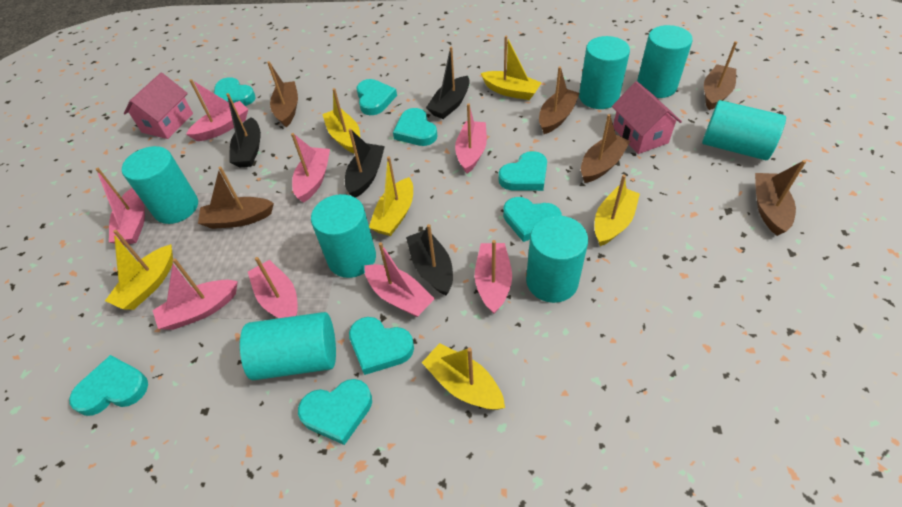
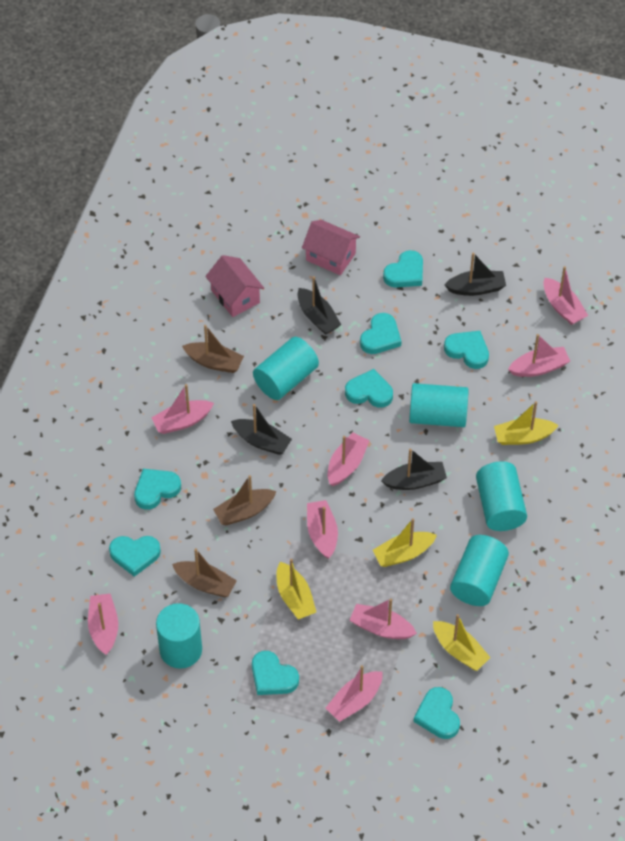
brown boat: 6 -> 3
turquoise cylinder: 7 -> 5
yellow boat: 6 -> 4

